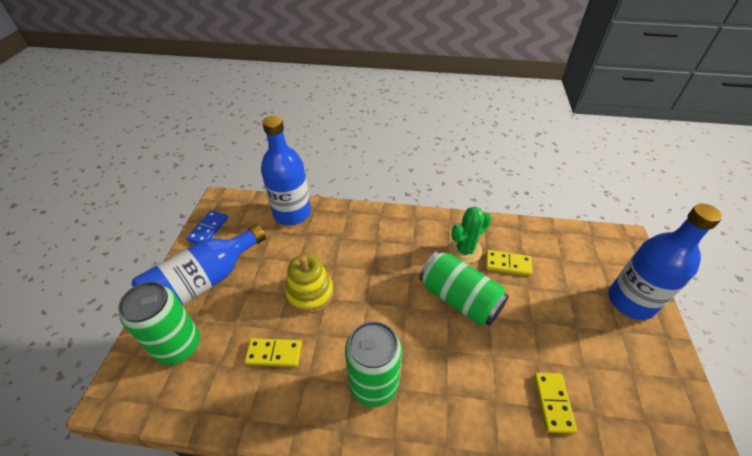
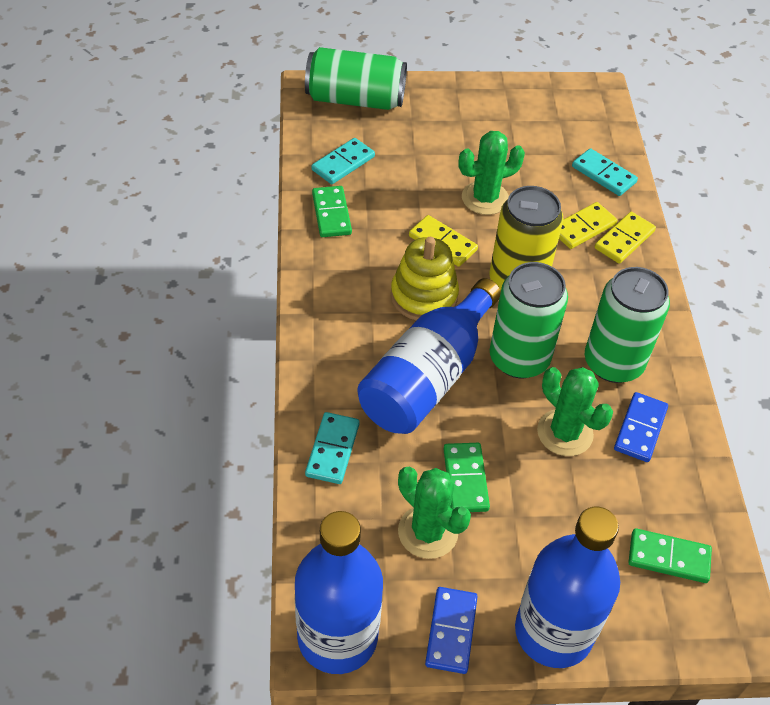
blue domino: 1 -> 2
green cactus: 1 -> 3
green domino: 0 -> 3
turquoise domino: 0 -> 3
yellow can: 0 -> 1

